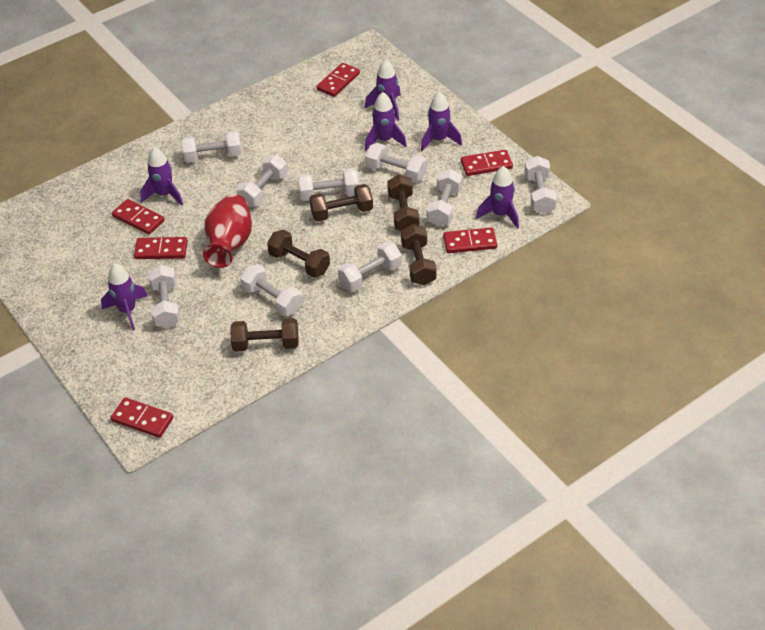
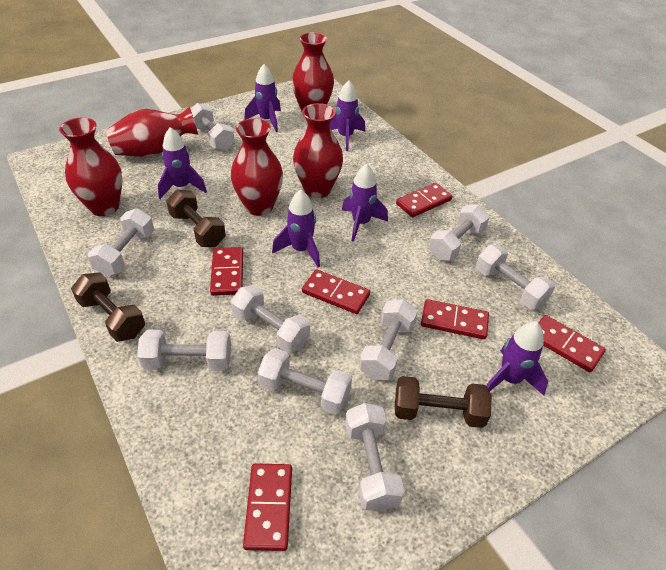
brown dumbbell: 5 -> 3
red vase: 1 -> 5

